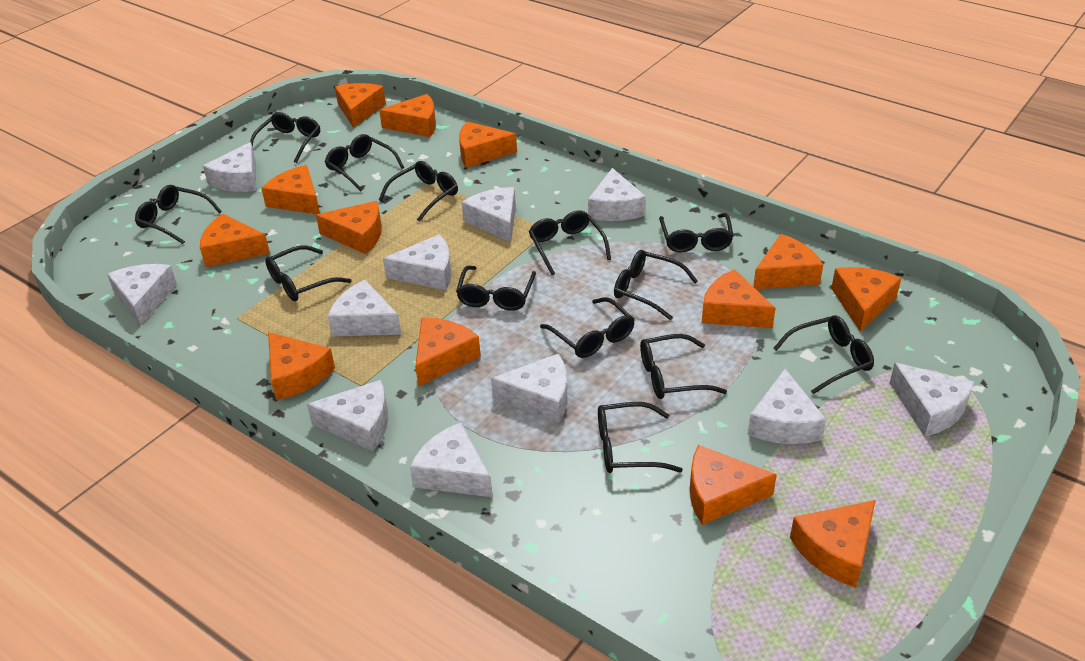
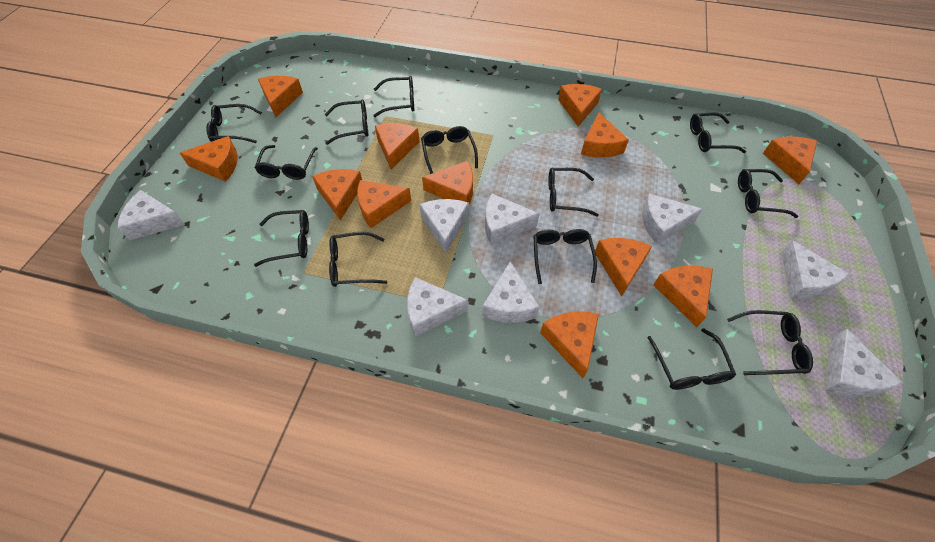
orange cheese: 13 -> 12
white cheese: 11 -> 8

